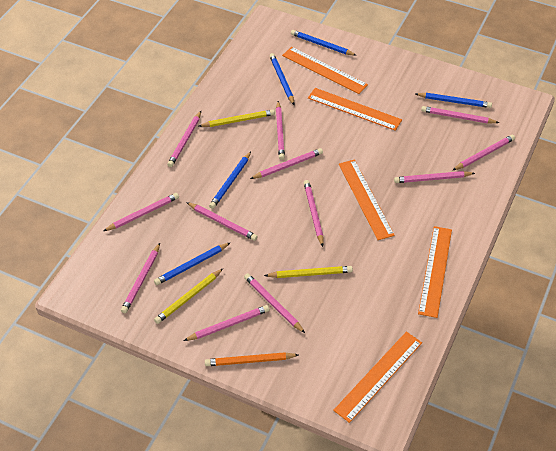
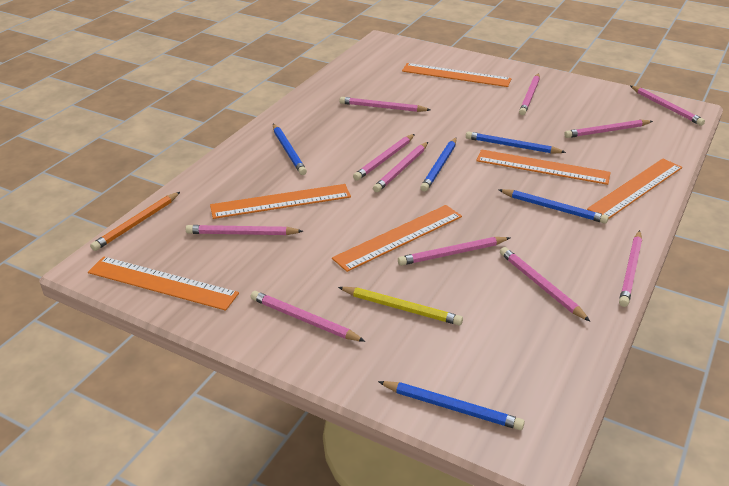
orange ruler: 5 -> 6
pink pencil: 12 -> 11
yellow pencil: 3 -> 1

